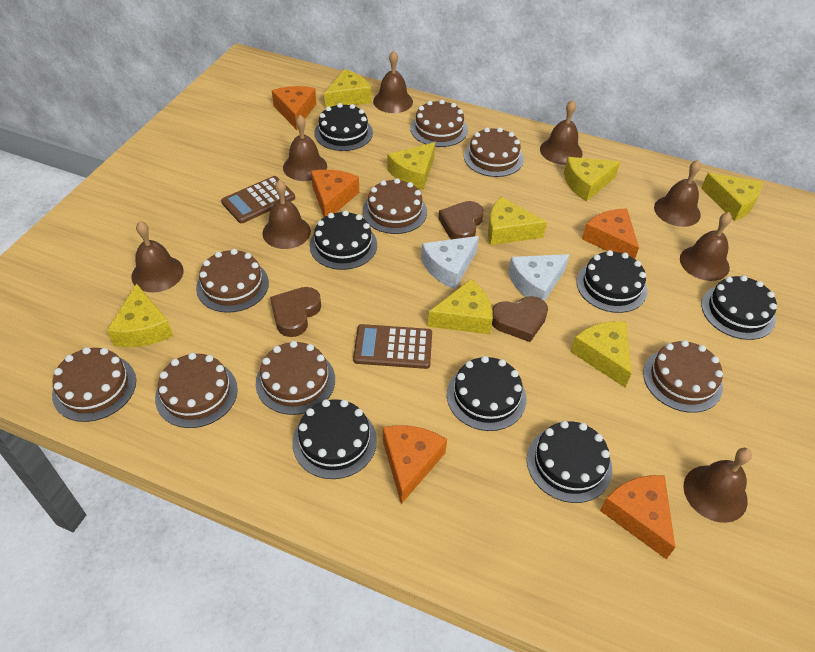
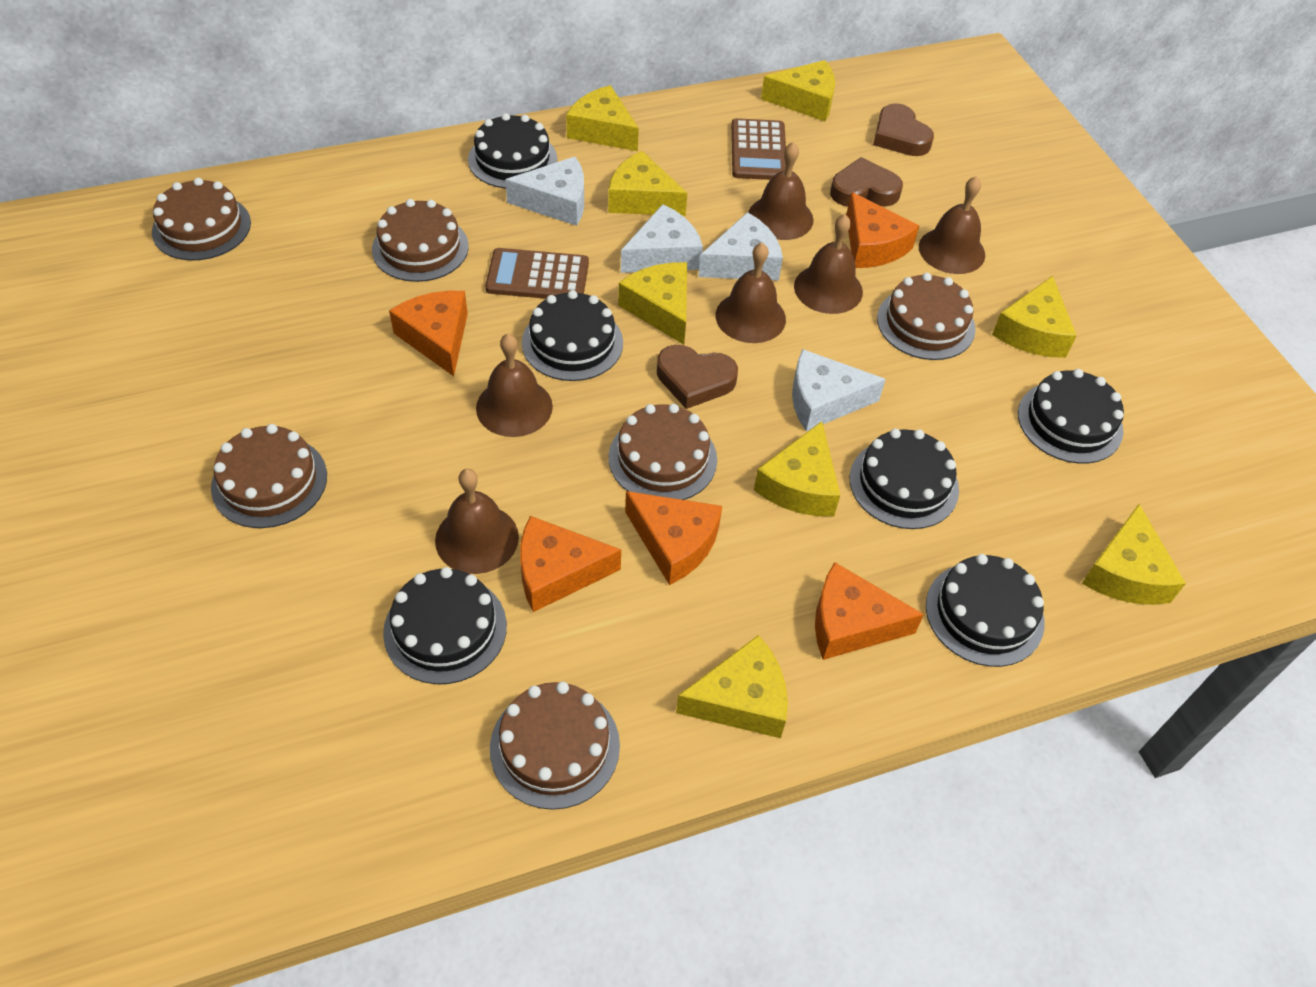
black cake: 7 -> 6
brown bell: 8 -> 6
brown cake: 8 -> 6
white cheese: 2 -> 4

